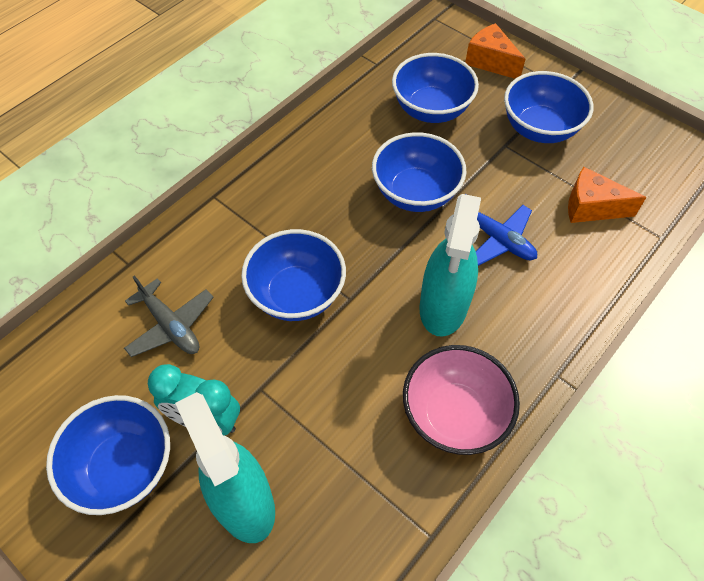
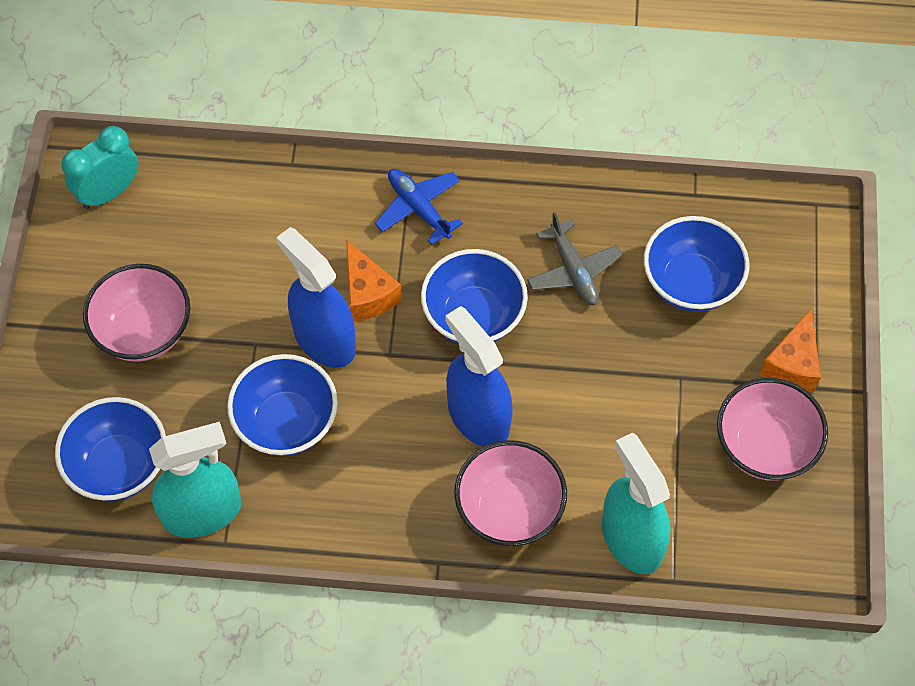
blue bowl: 5 -> 4
blue spray bottle: 0 -> 2
pink bowl: 1 -> 3

